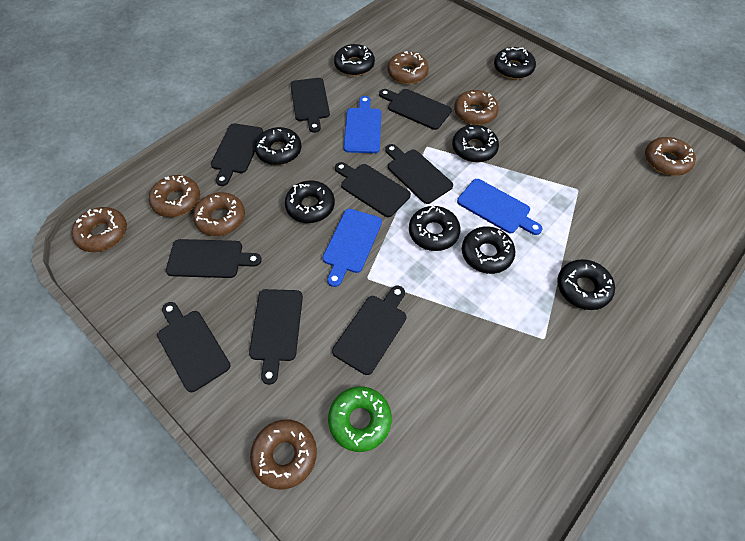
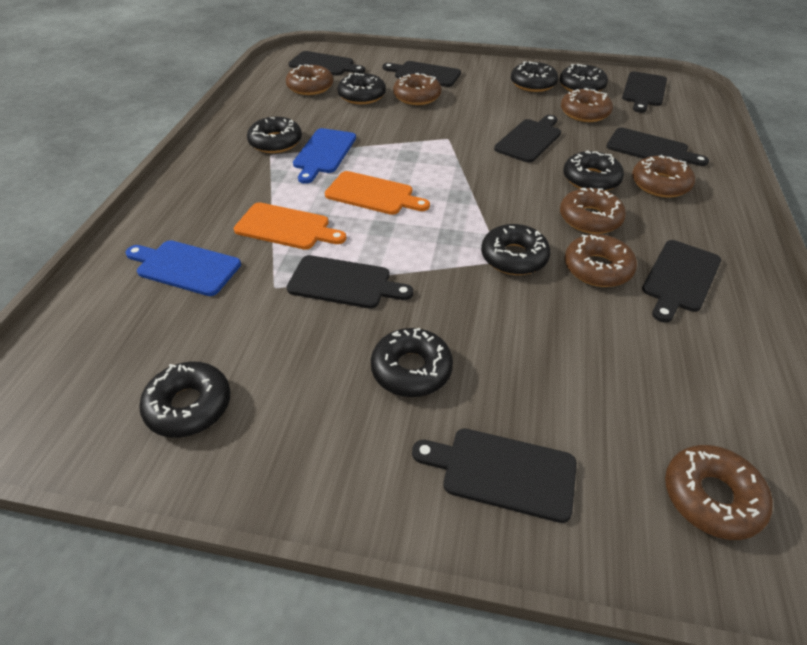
black cutting board: 9 -> 8
blue cutting board: 3 -> 2
green donut: 1 -> 0
orange cutting board: 0 -> 2

